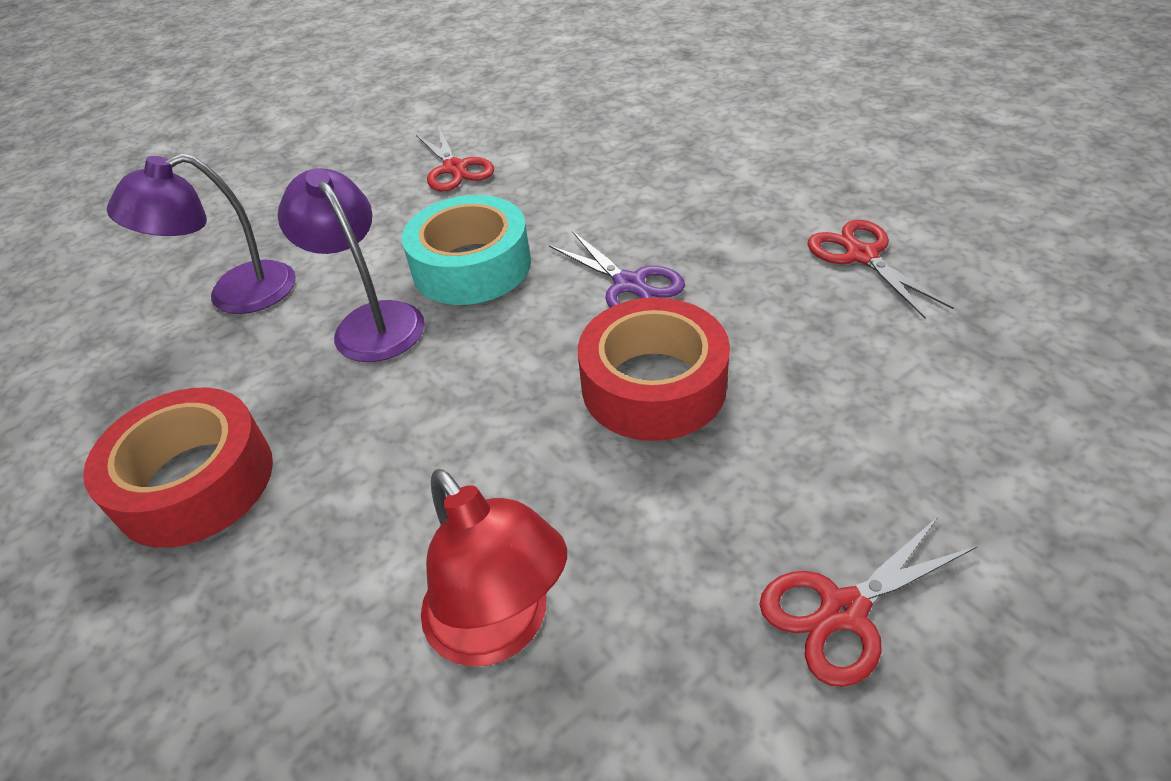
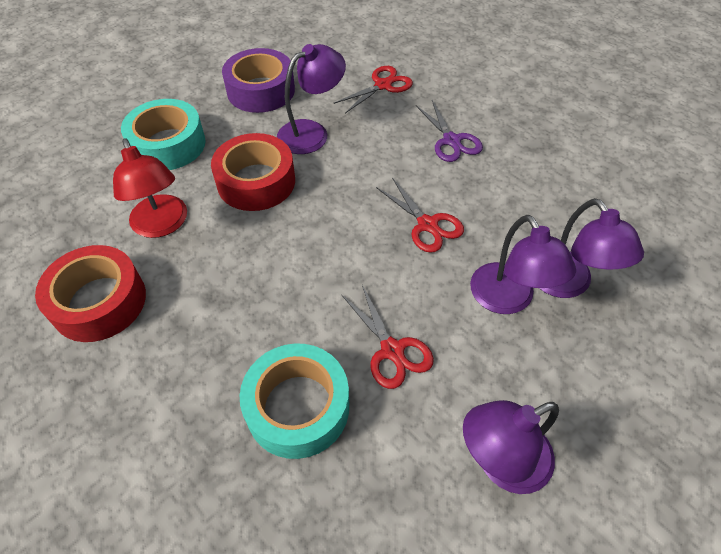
purple lamp: 2 -> 4
purple tape: 0 -> 1
turquoise tape: 1 -> 2

